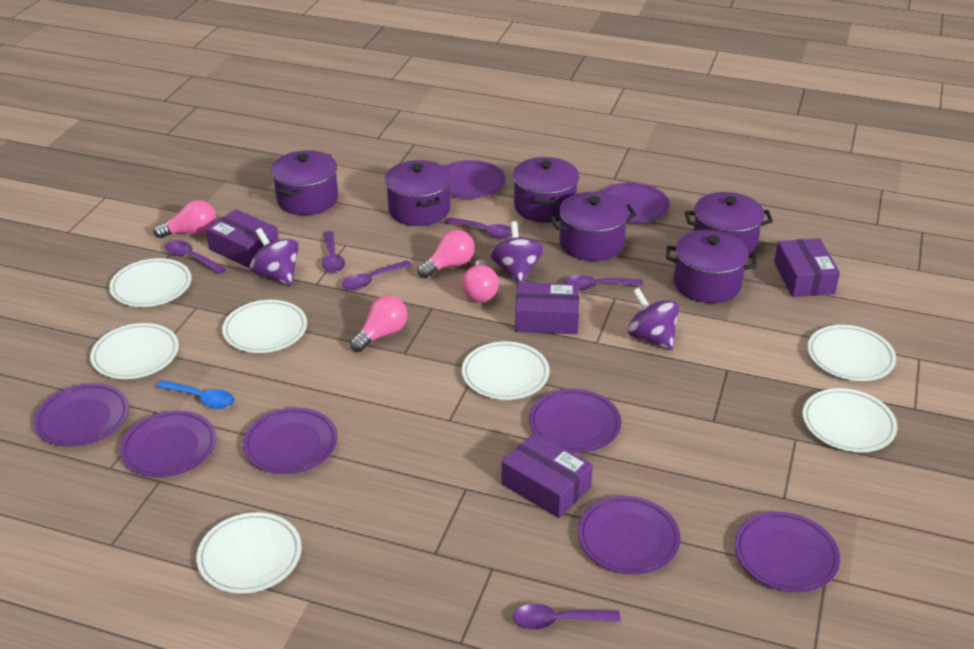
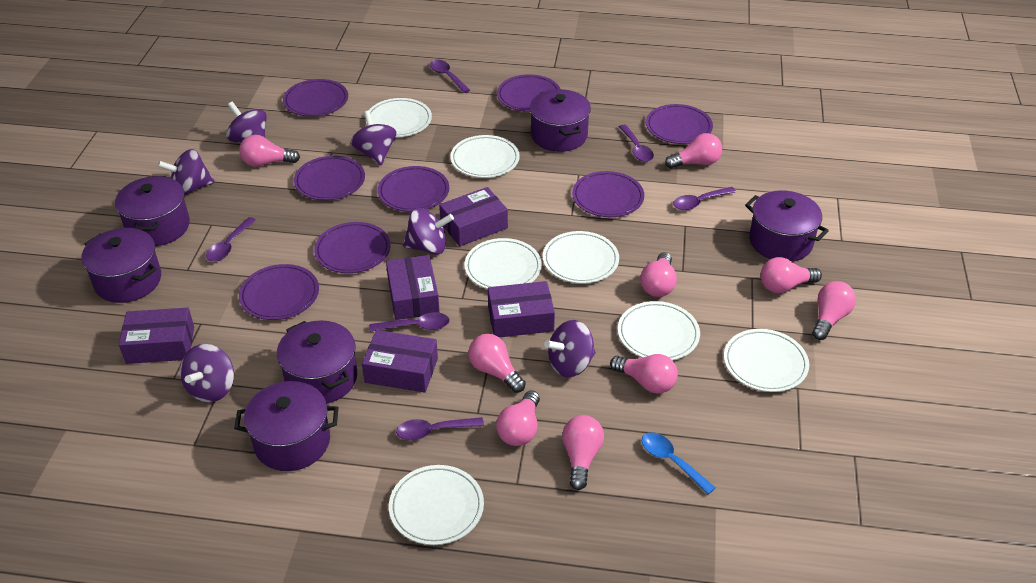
pink light bulb: 4 -> 9
purple box: 4 -> 5
purple spinning top: 3 -> 6

